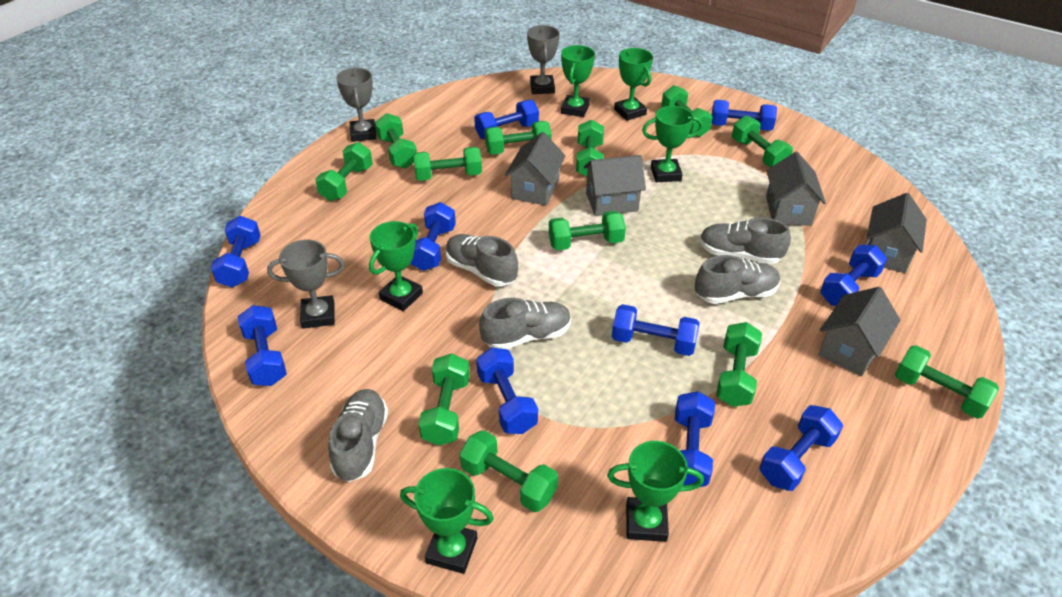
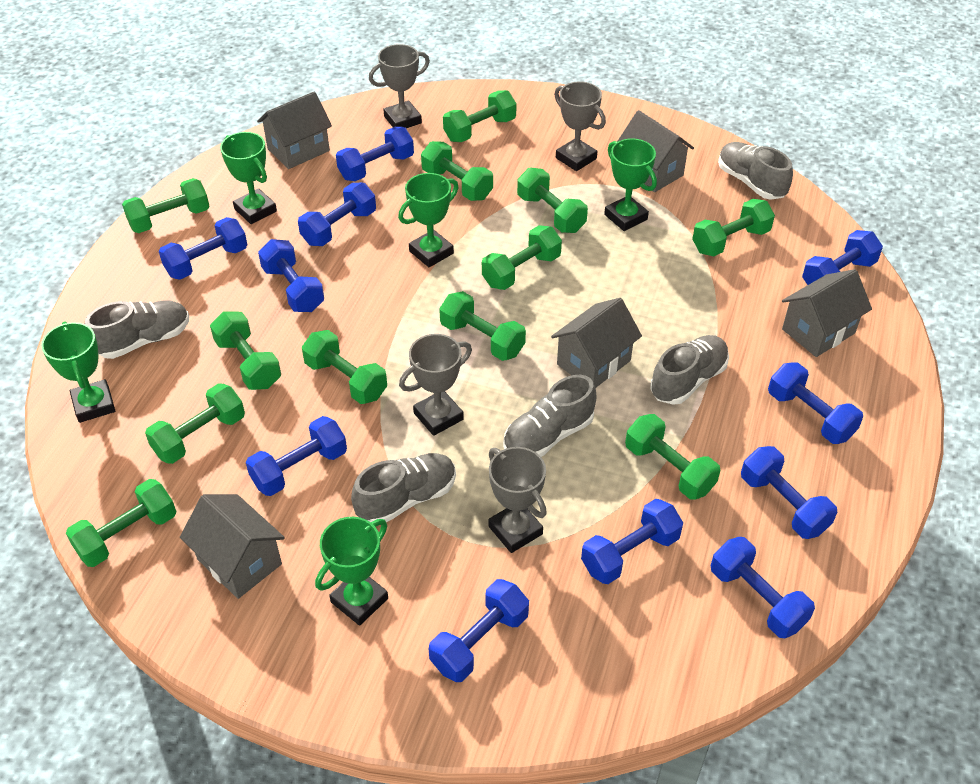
blue dumbbell: 10 -> 11
green trophy: 6 -> 5
grey trophy: 3 -> 4

